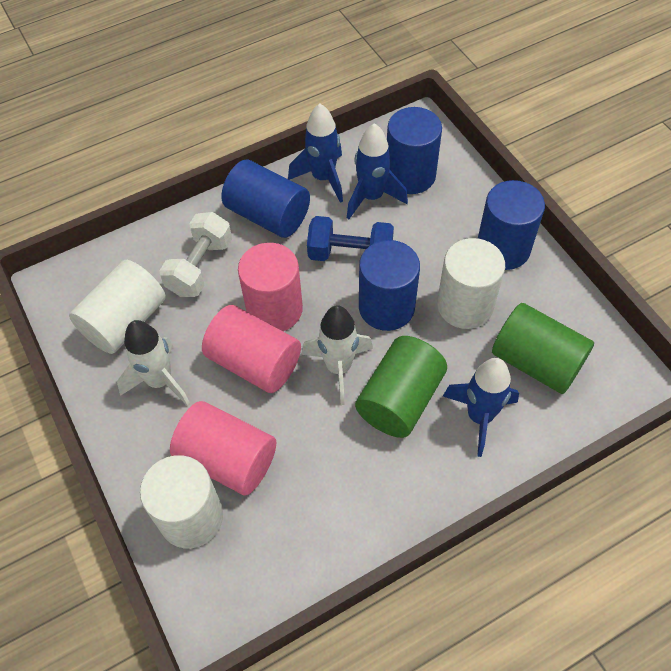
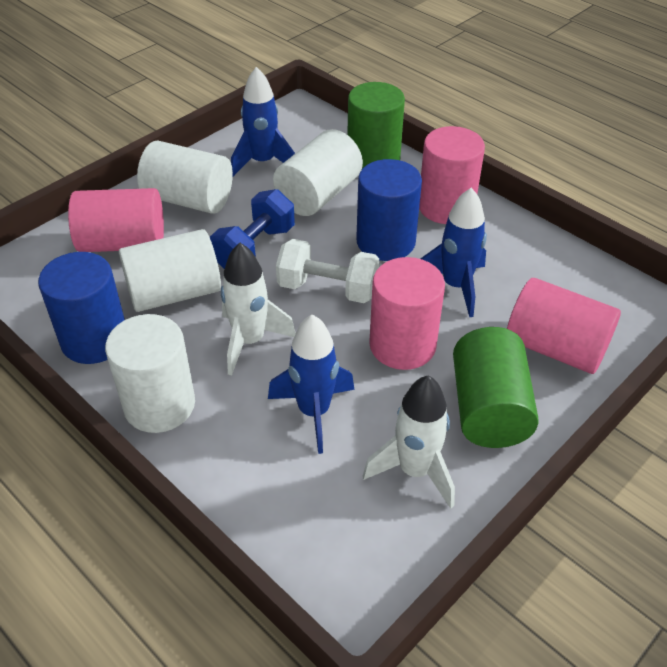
blue cylinder: 4 -> 2
pink cylinder: 3 -> 4
white cylinder: 3 -> 4

